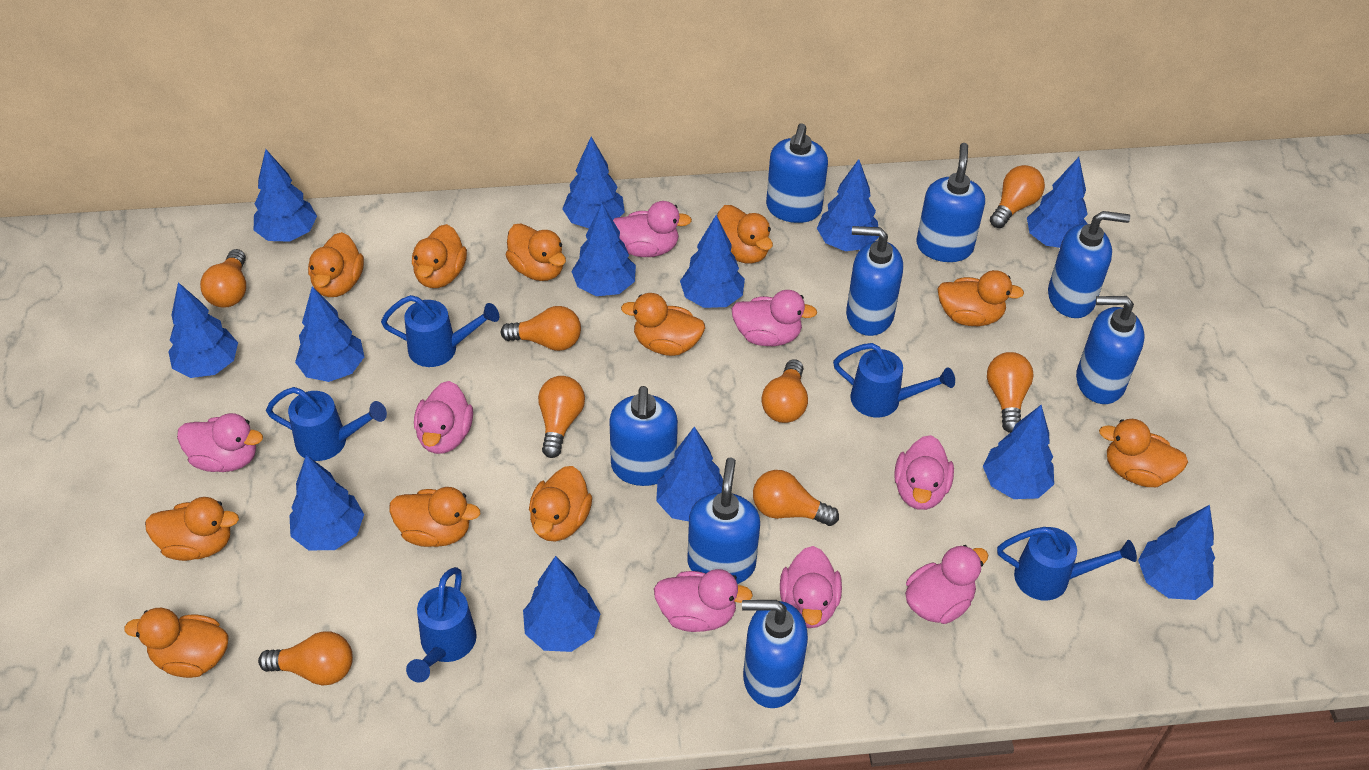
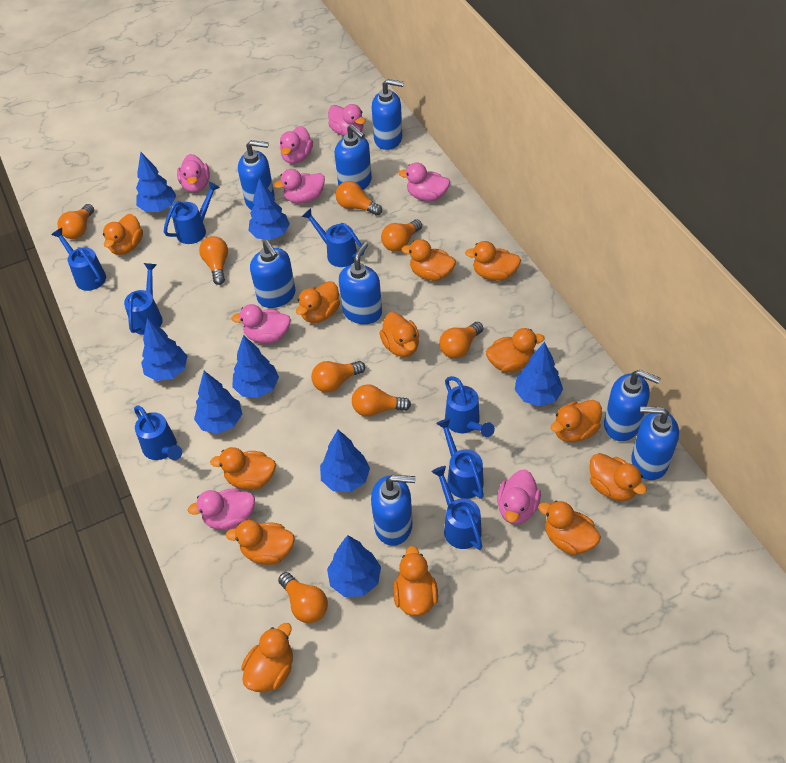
blue tree: 13 -> 8
blue watering can: 5 -> 8
orange duck: 11 -> 13

